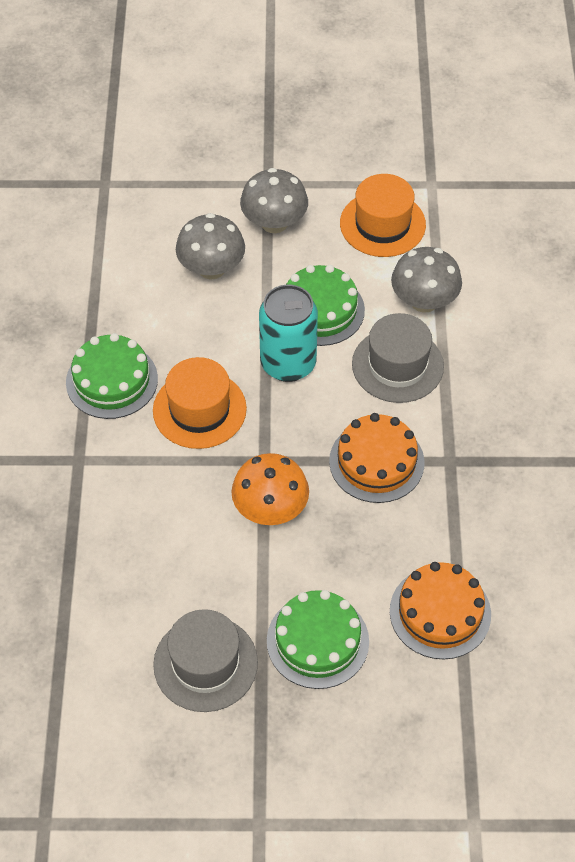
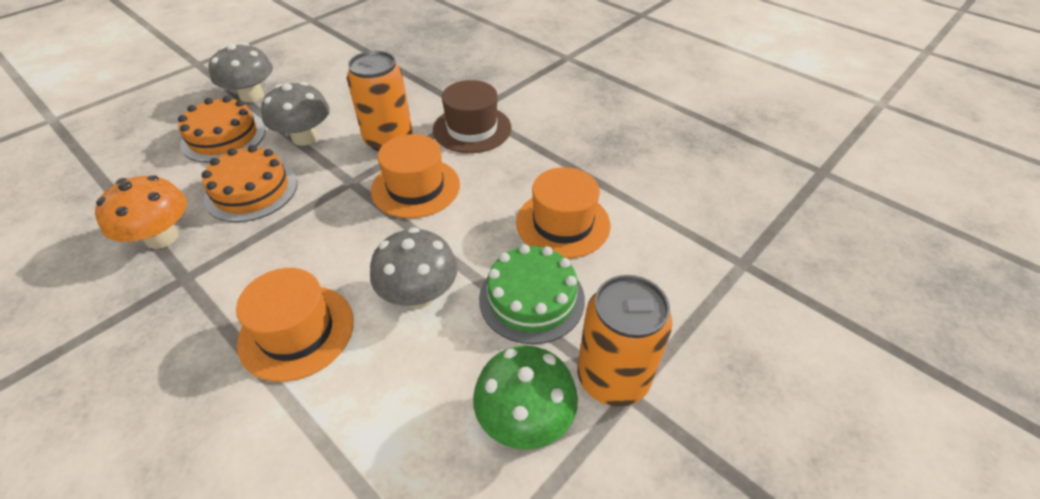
brown hat: 0 -> 1
green cake: 3 -> 1
green mushroom: 0 -> 1
grey hat: 2 -> 0
orange can: 0 -> 2
orange hat: 2 -> 3
turquoise can: 1 -> 0

